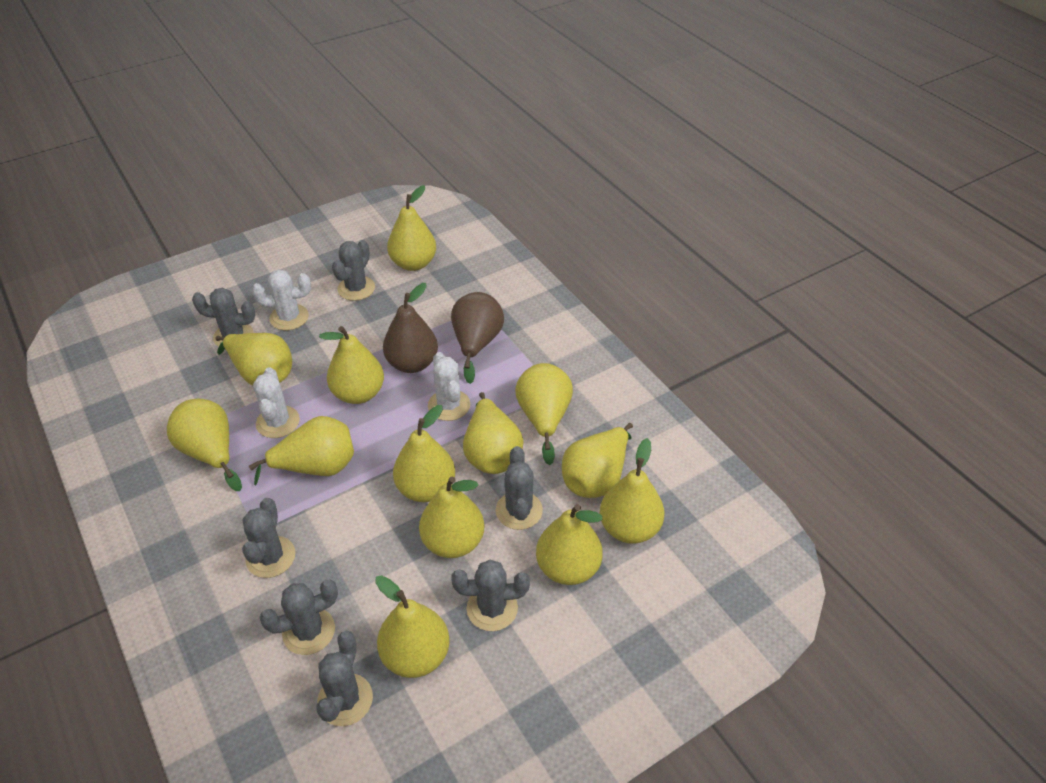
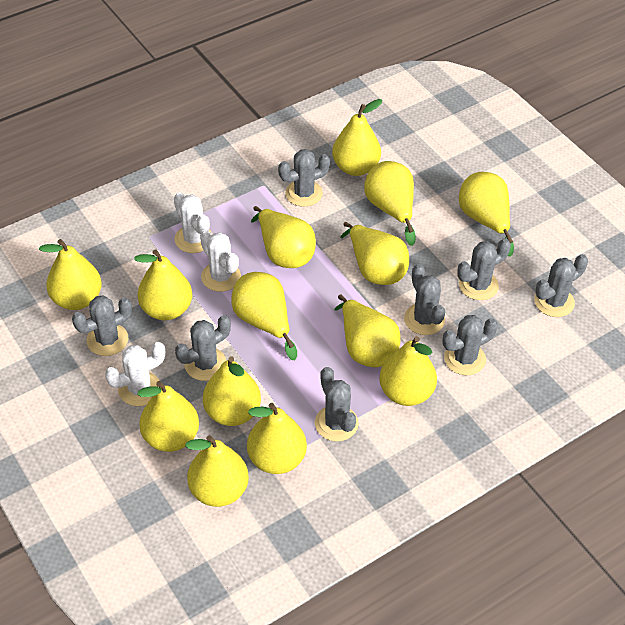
brown pear: 2 -> 0
grey cactus: 7 -> 8
yellow pear: 13 -> 14

